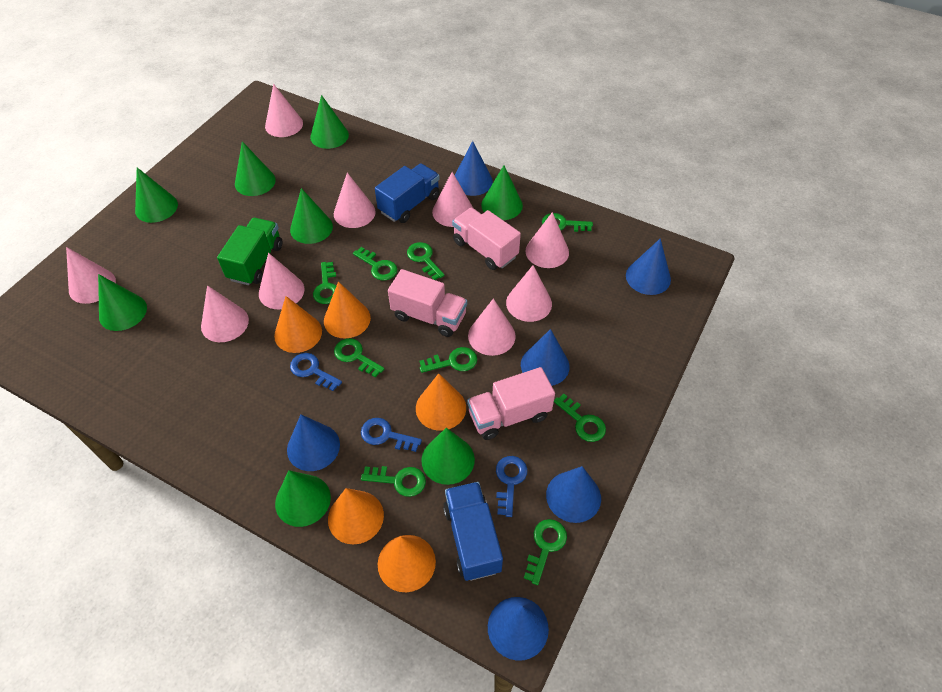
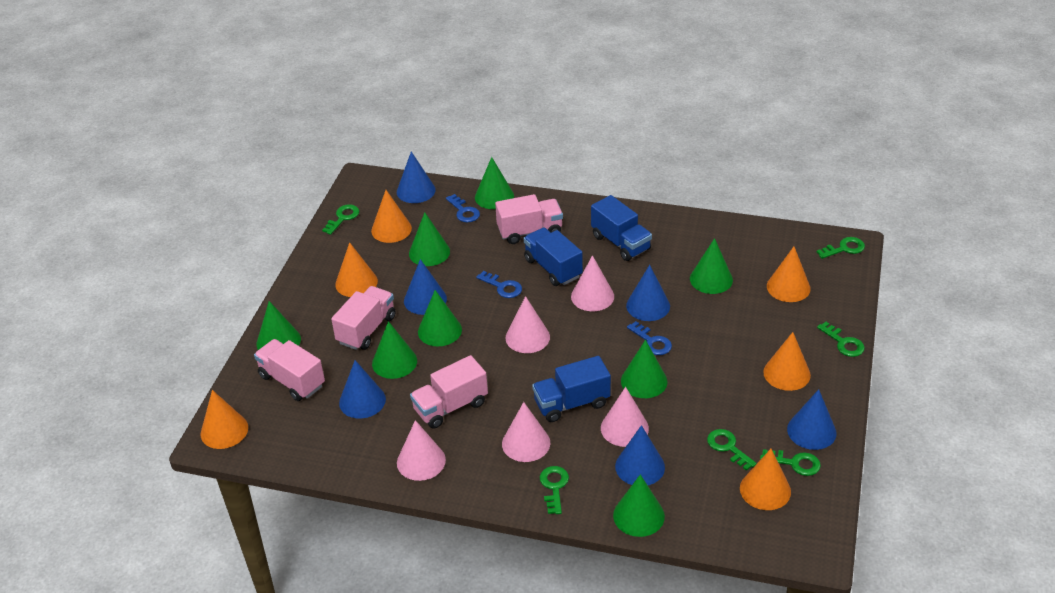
blue truck: 2 -> 3
green key: 9 -> 6
green truck: 1 -> 0
orange cone: 5 -> 6
pink cone: 9 -> 5
pink truck: 3 -> 4

